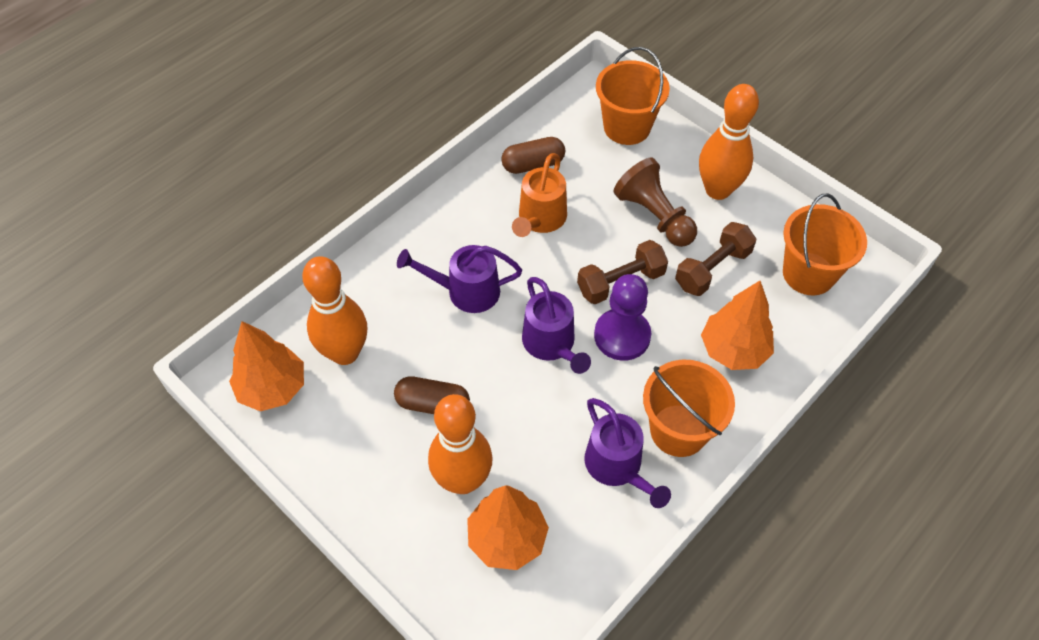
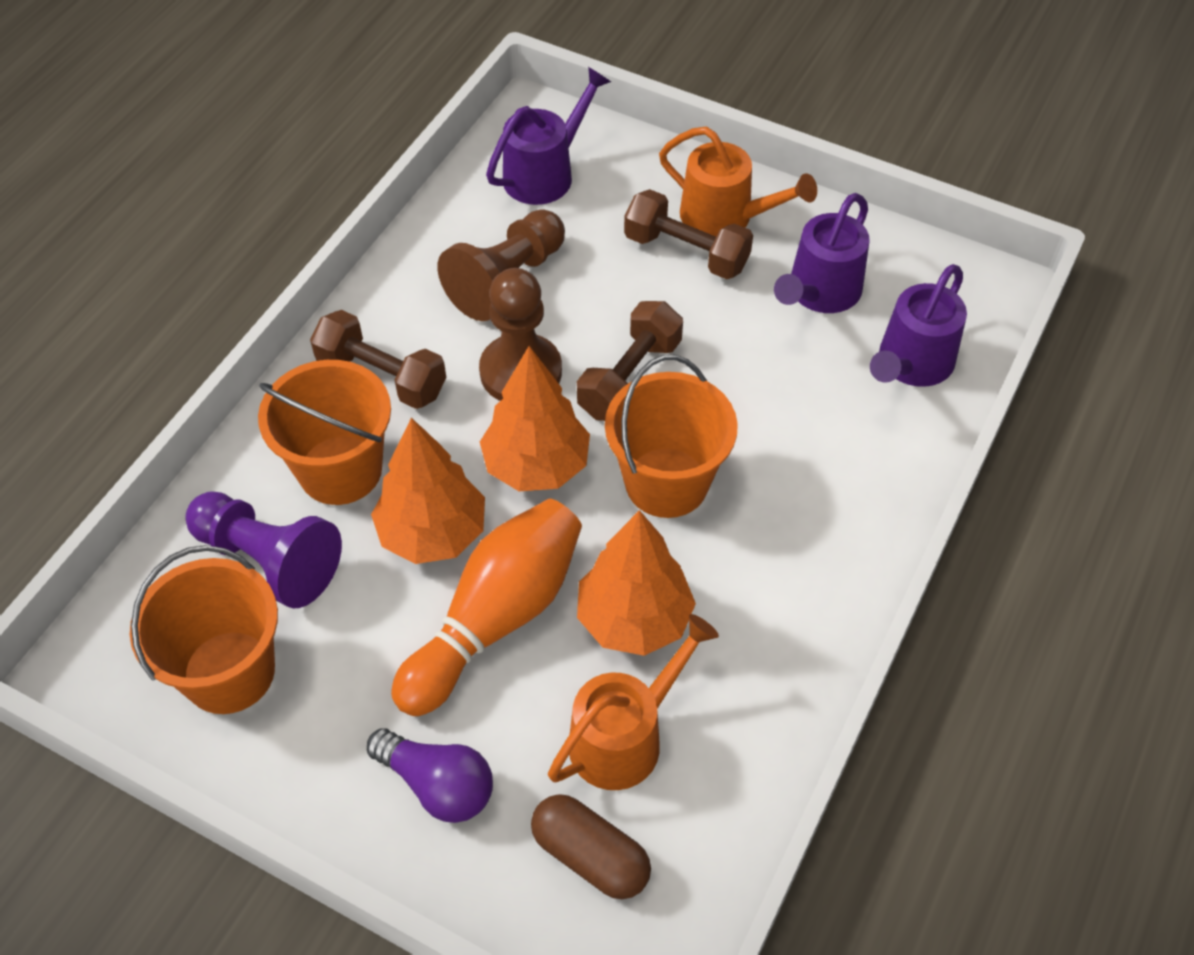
brown capsule: 2 -> 1
brown dumbbell: 2 -> 3
brown pawn: 1 -> 2
orange bowling pin: 3 -> 1
orange watering can: 1 -> 2
purple light bulb: 0 -> 1

